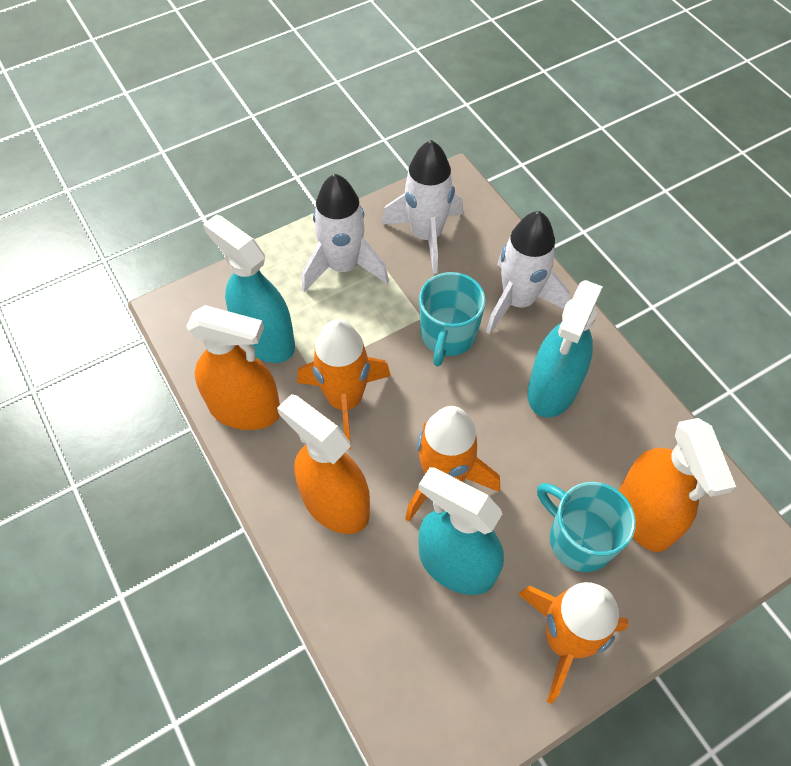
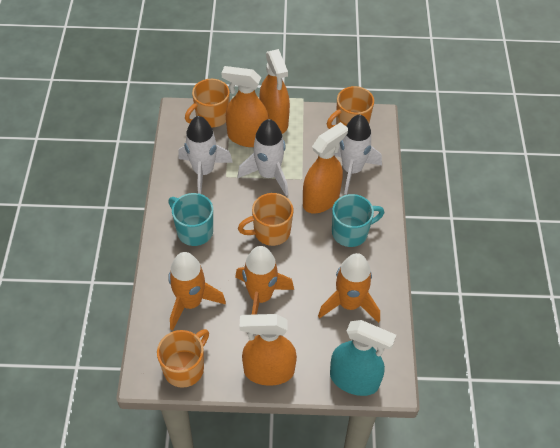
orange mug: 0 -> 4
orange spray bottle: 3 -> 4
turquoise spray bottle: 3 -> 1

